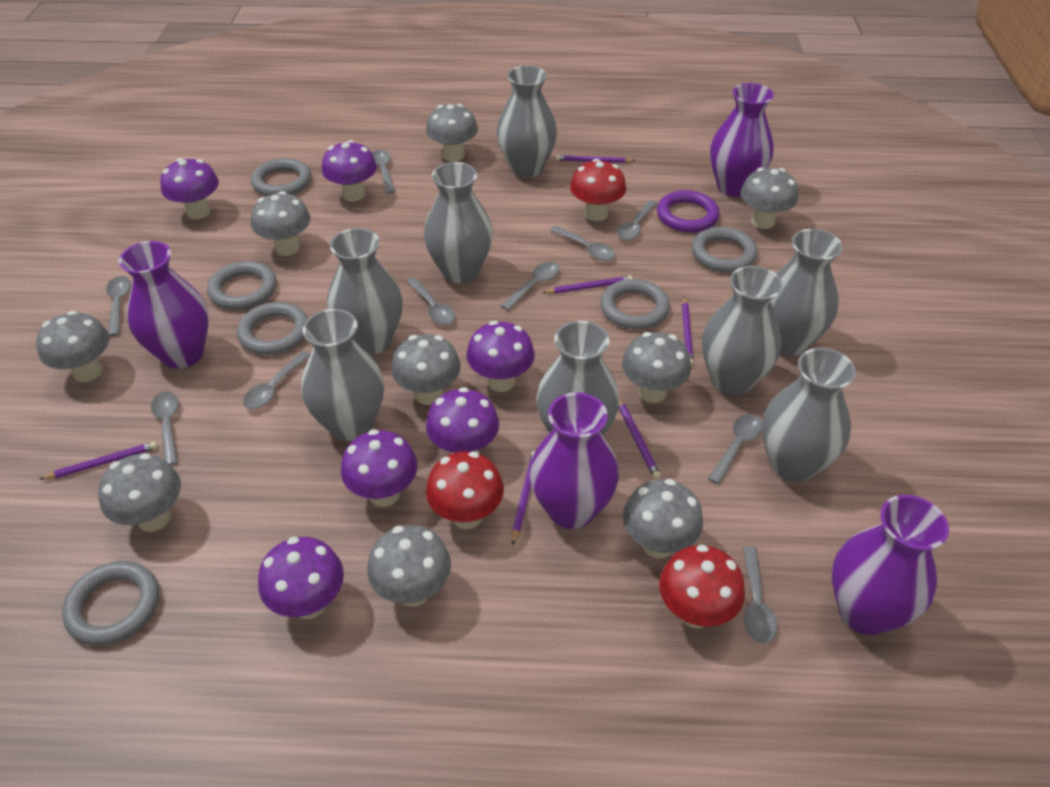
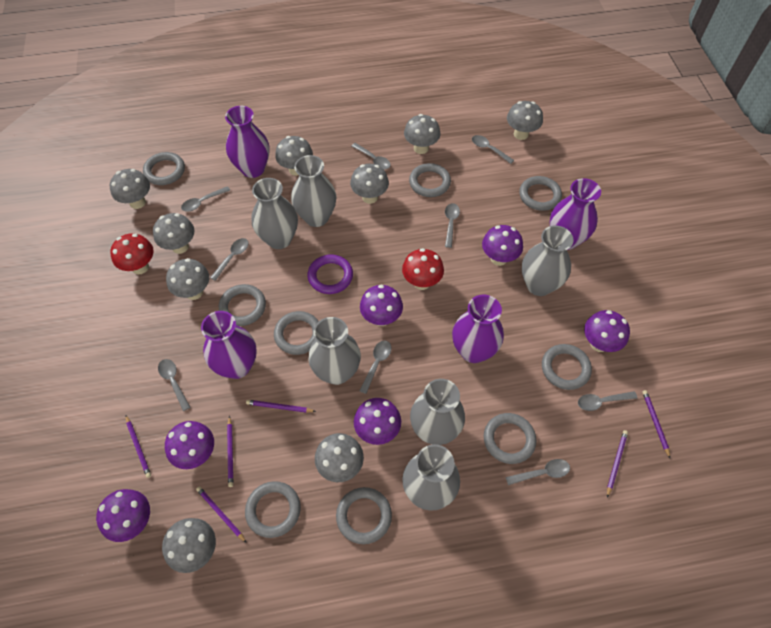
grey ring: 6 -> 9
grey spoon: 10 -> 9
grey vase: 8 -> 6
red mushroom: 3 -> 2

